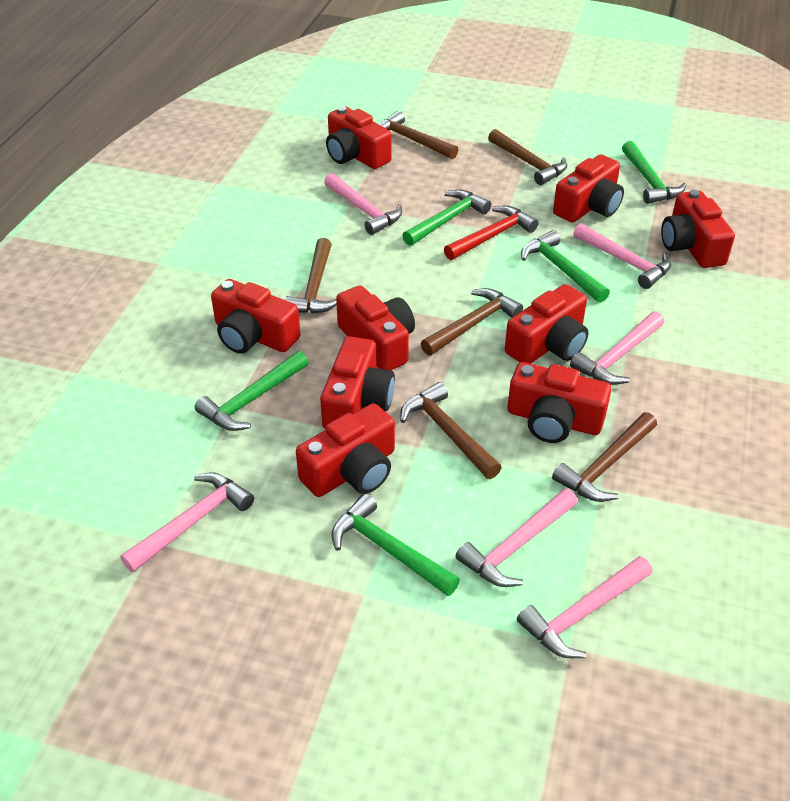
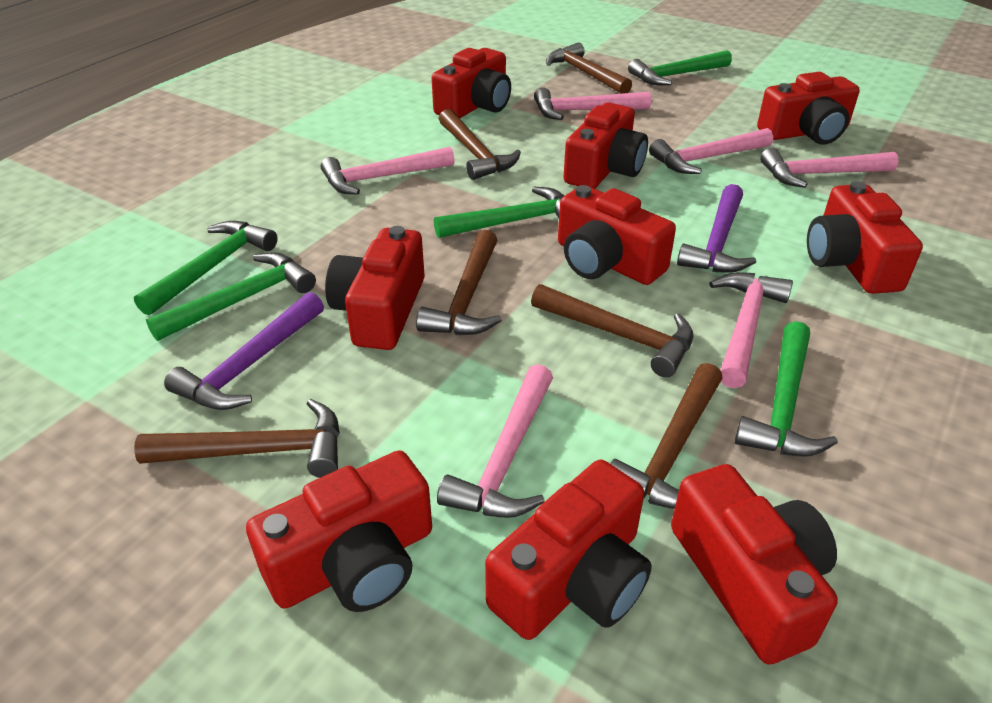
purple hammer: 0 -> 2
red hammer: 1 -> 0

